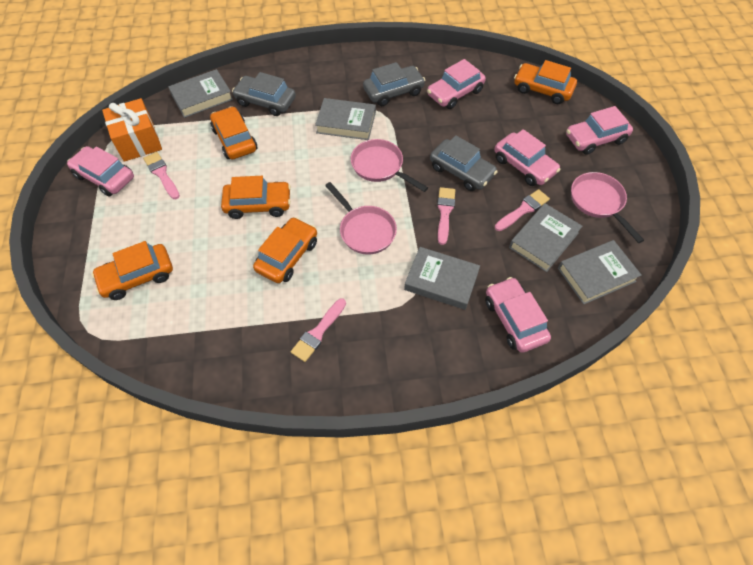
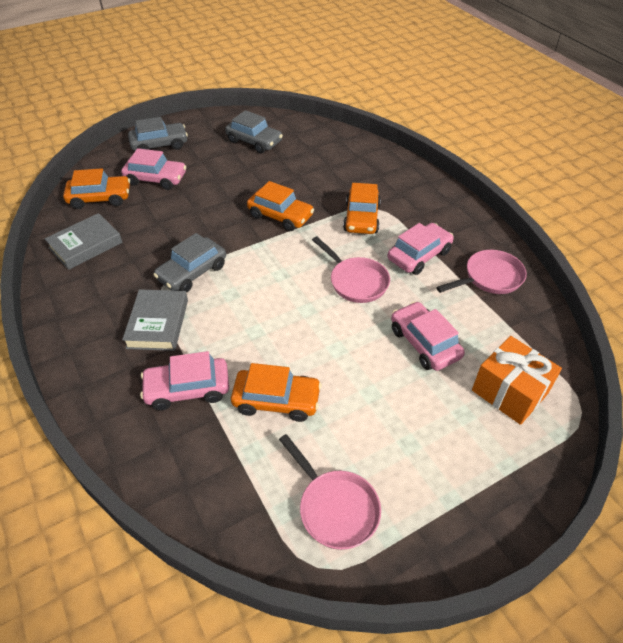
grey book: 5 -> 2
orange car: 5 -> 4
pink brush: 4 -> 0
pink car: 5 -> 4

